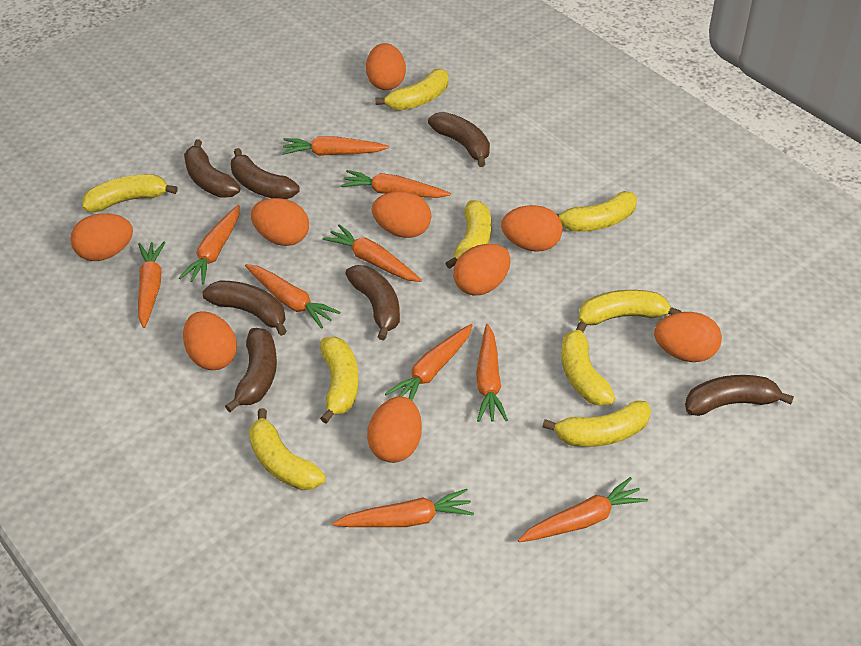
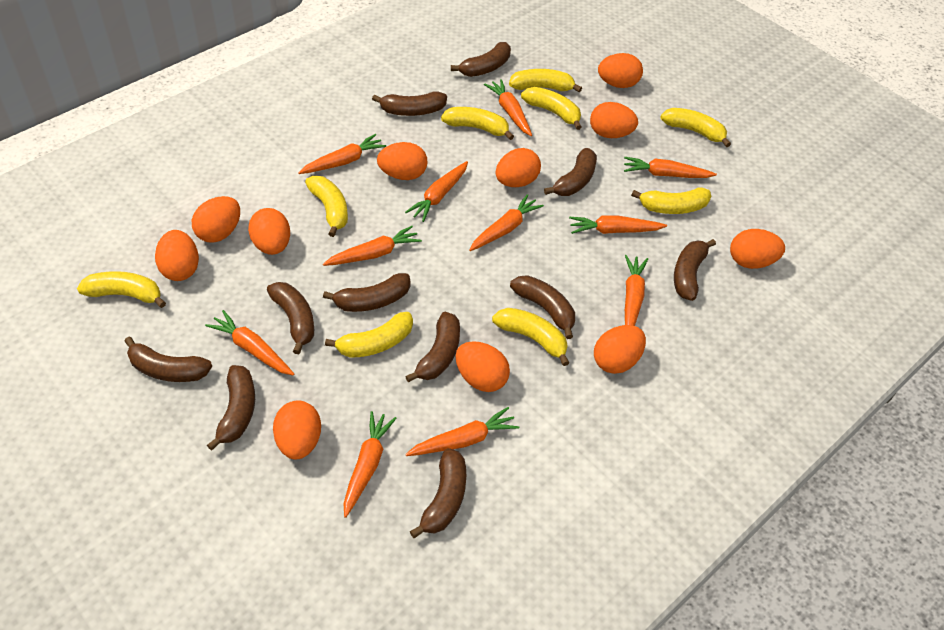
brown banana: 7 -> 11
orange carrot: 10 -> 11
orange egg: 9 -> 11

